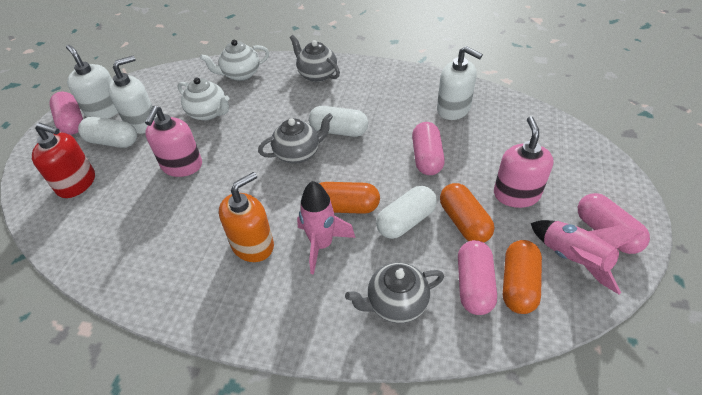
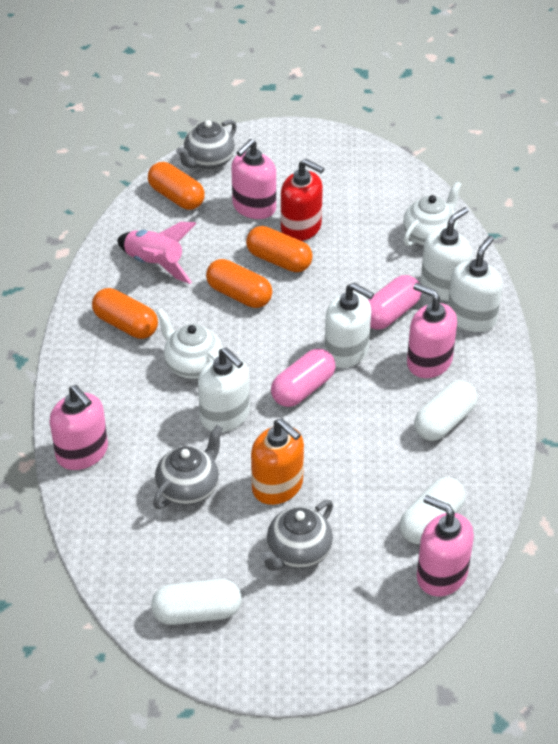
orange capsule: 3 -> 4
pink capsule: 4 -> 2
pink rocket: 2 -> 1
pink soap dispenser: 2 -> 4
white soap dispenser: 3 -> 4

